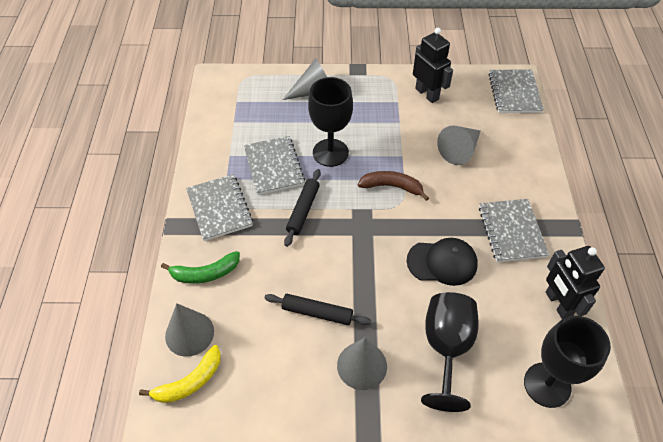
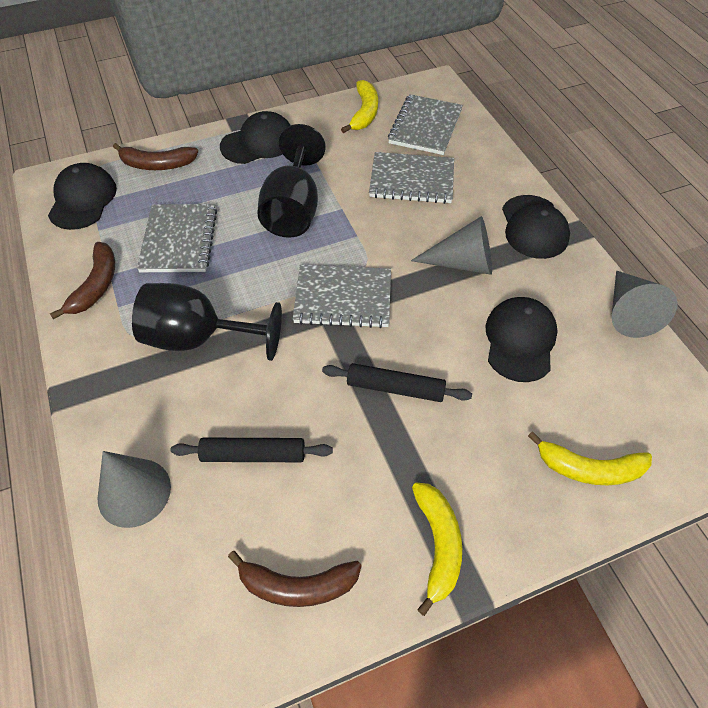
black cap: 1 -> 4
black goblet: 3 -> 2
black robot: 2 -> 0
brown banana: 1 -> 3
green banana: 1 -> 0
grey cone: 4 -> 3
yellow banana: 1 -> 3

